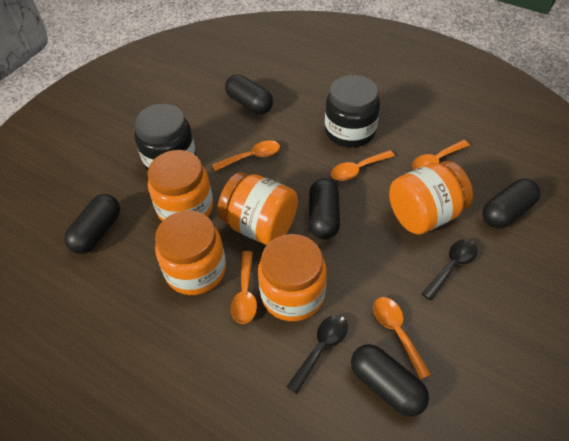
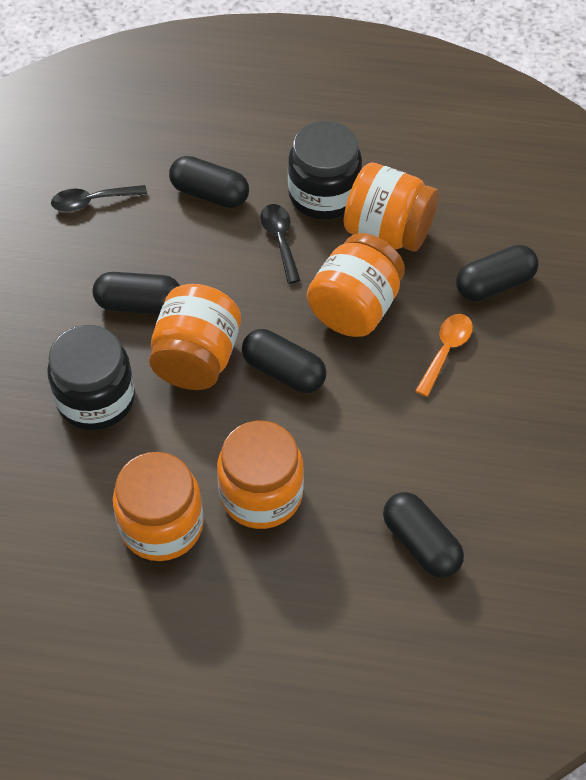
orange spoon: 5 -> 1

